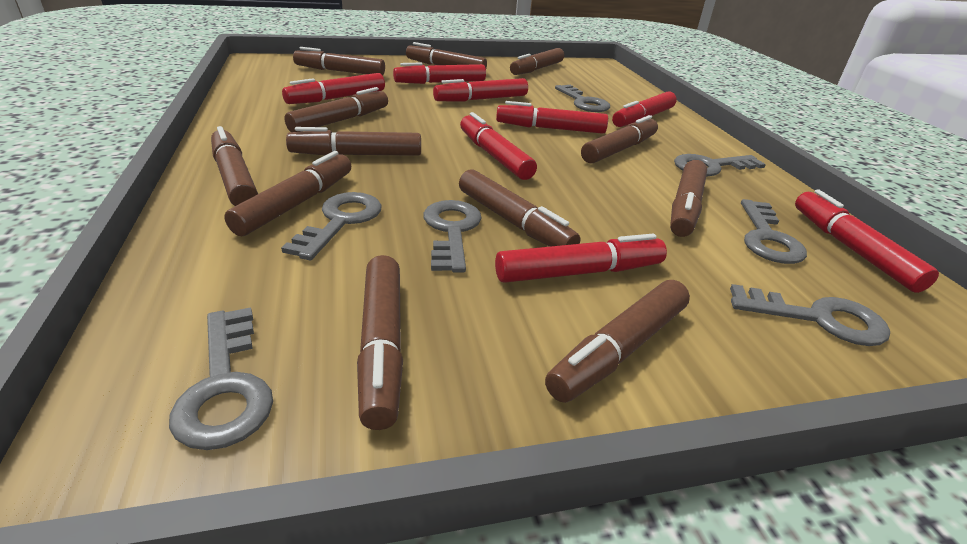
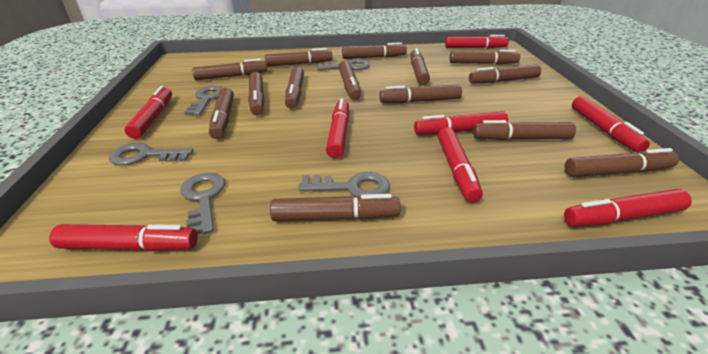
brown marker: 12 -> 14
grey key: 7 -> 5

